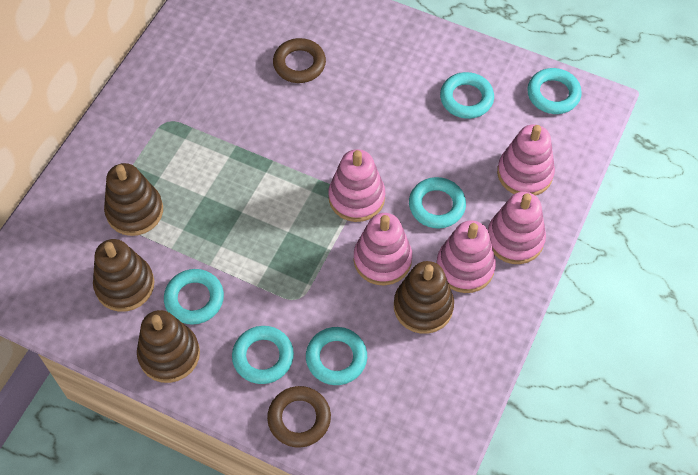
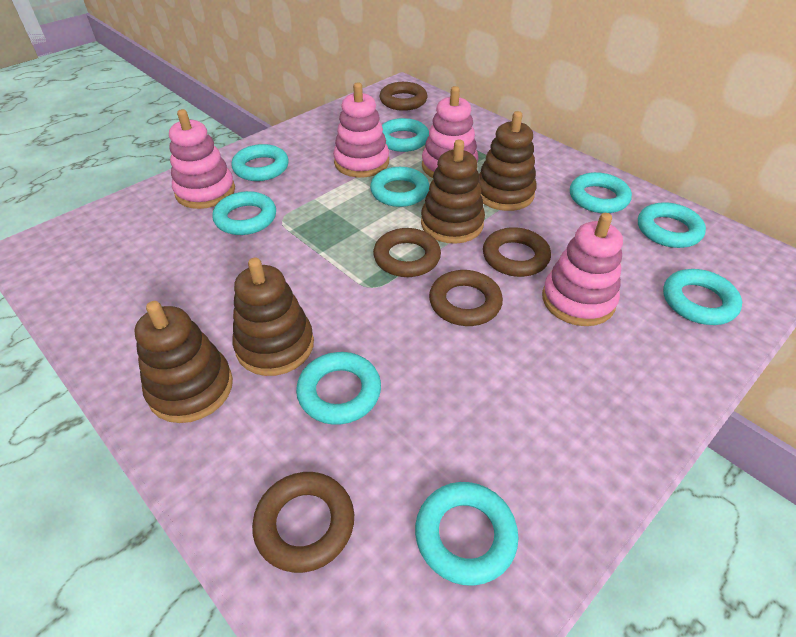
brown ring: 2 -> 5
pink stacking toy: 5 -> 4
turquoise ring: 6 -> 9

